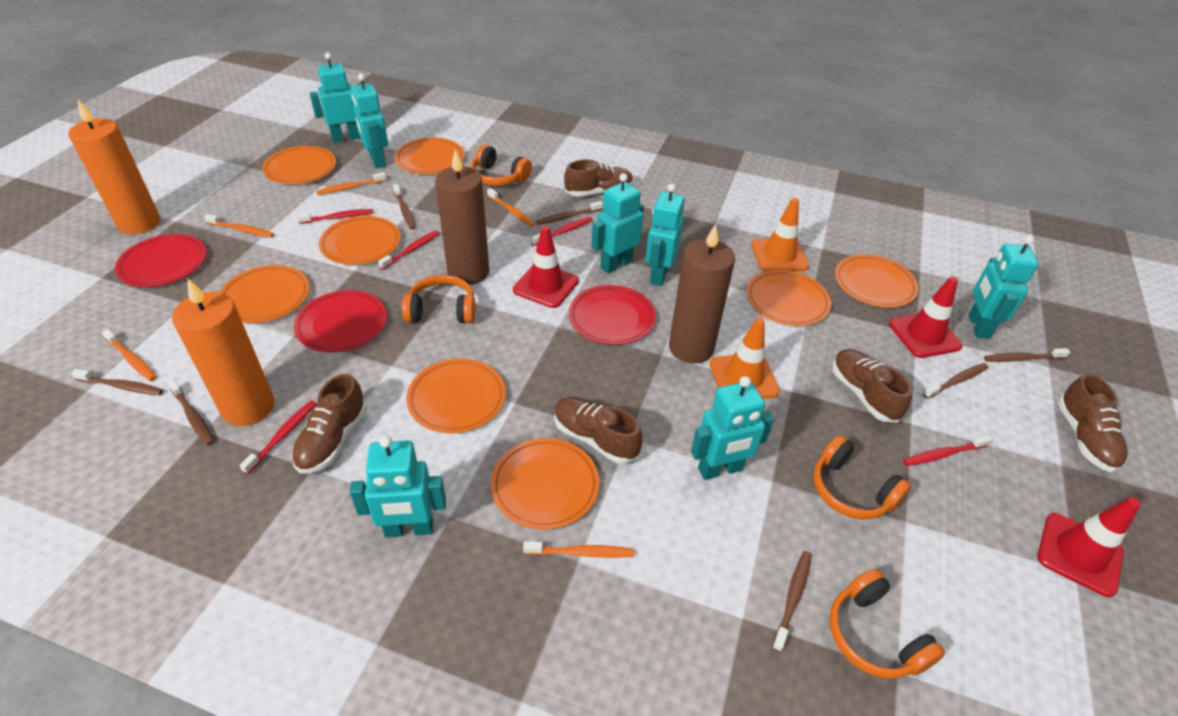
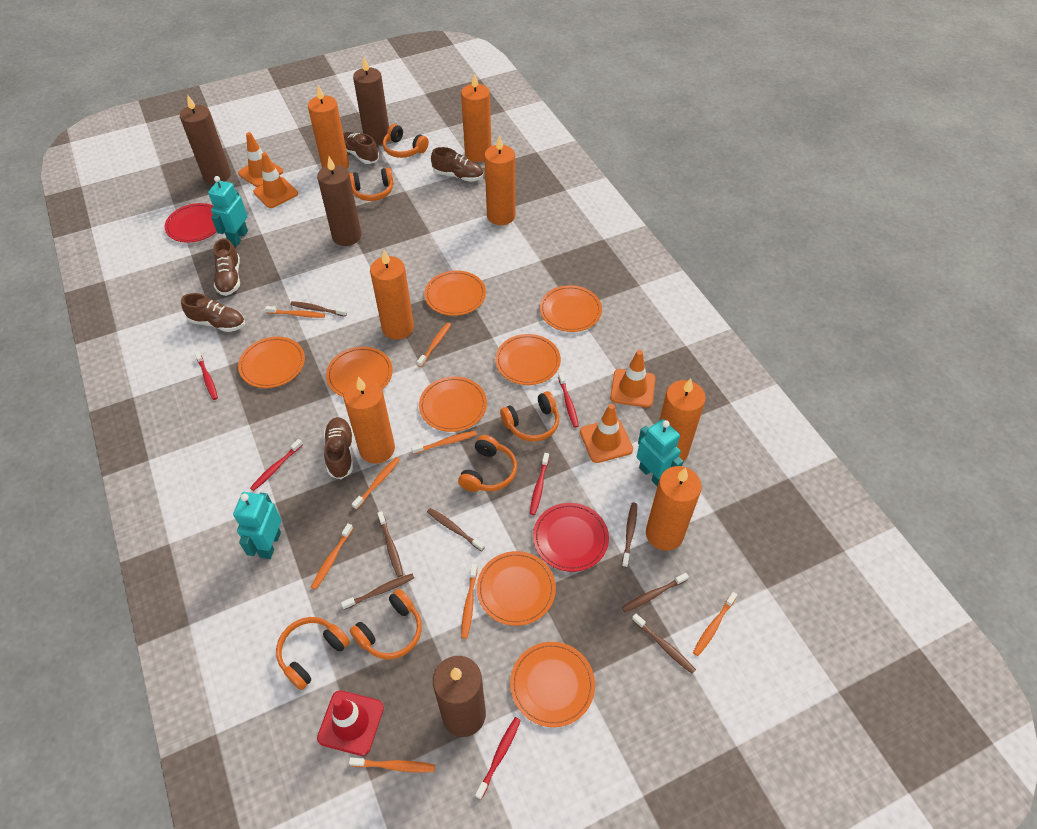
brown candle: 2 -> 4
orange candle: 2 -> 7
orange headphones: 4 -> 6
orange toothbrush: 5 -> 8
orange traffic cone: 2 -> 4
red plate: 3 -> 2
red traffic cone: 3 -> 1
turquoise robot: 7 -> 3

